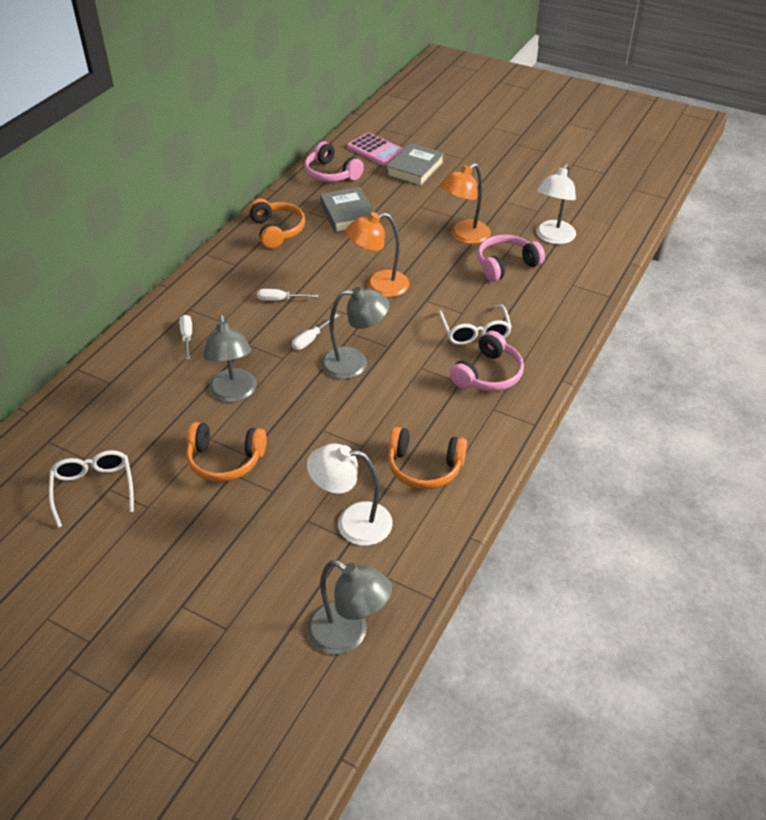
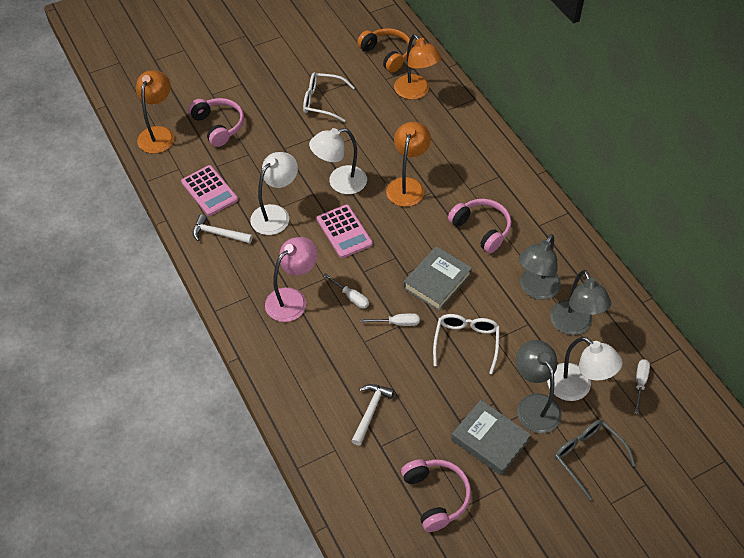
grey glasses: 0 -> 1
orange headphones: 3 -> 1
orange lamp: 2 -> 3
pink calculator: 1 -> 2
pink lamp: 0 -> 1
white hammer: 0 -> 2
white lamp: 2 -> 3

